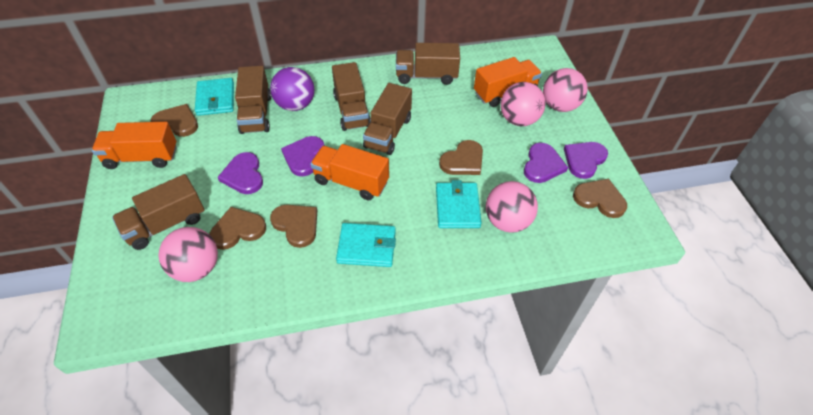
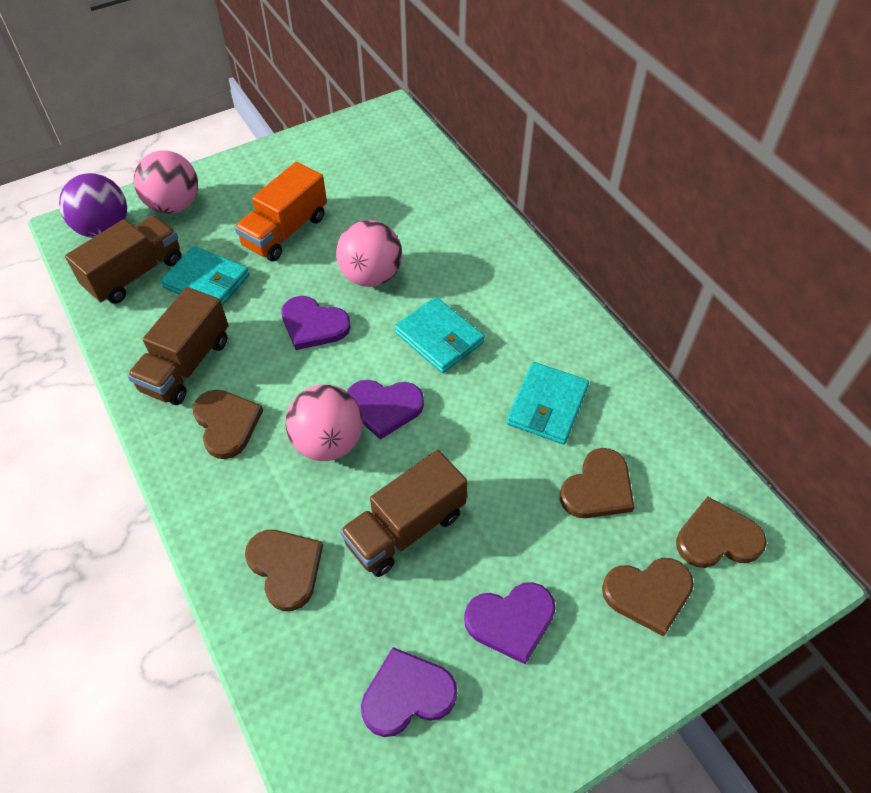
brown truck: 5 -> 3
orange truck: 3 -> 1
pink ball: 4 -> 3

